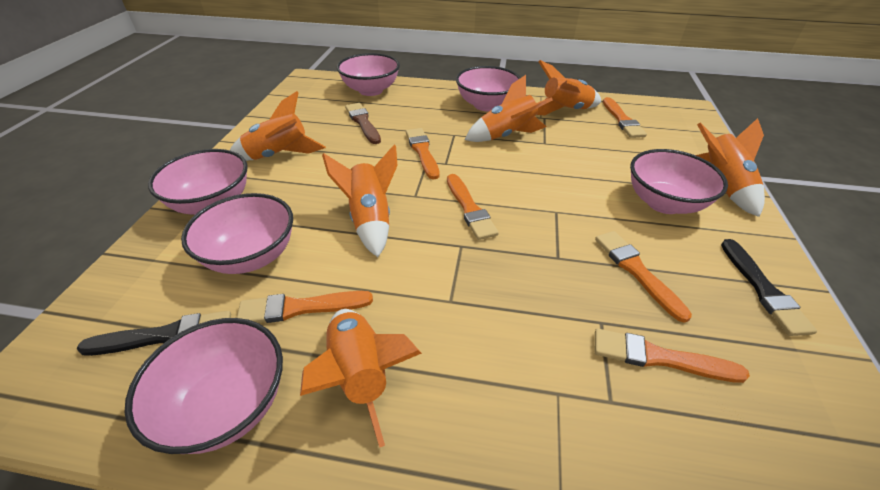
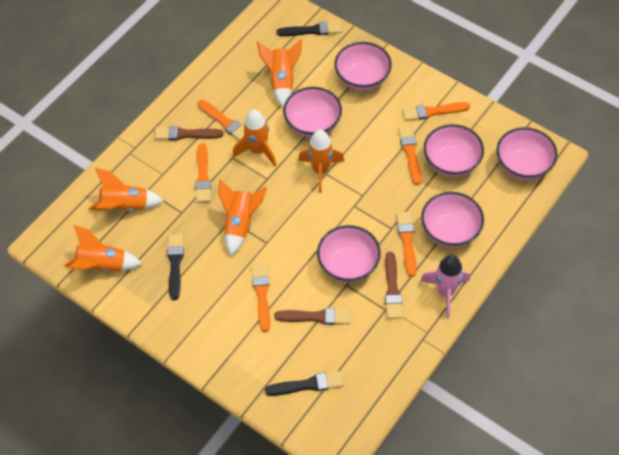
black brush: 2 -> 3
brown brush: 1 -> 3
pink rocket: 0 -> 1

